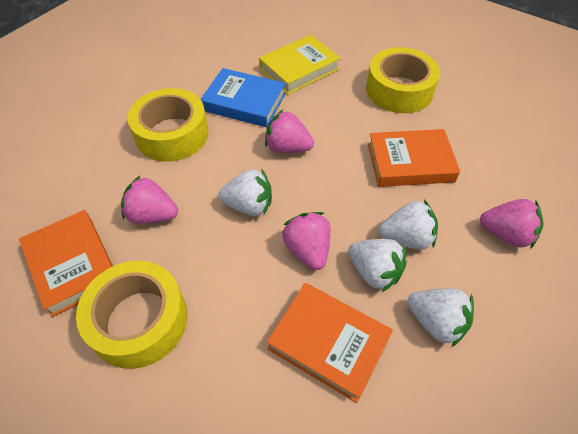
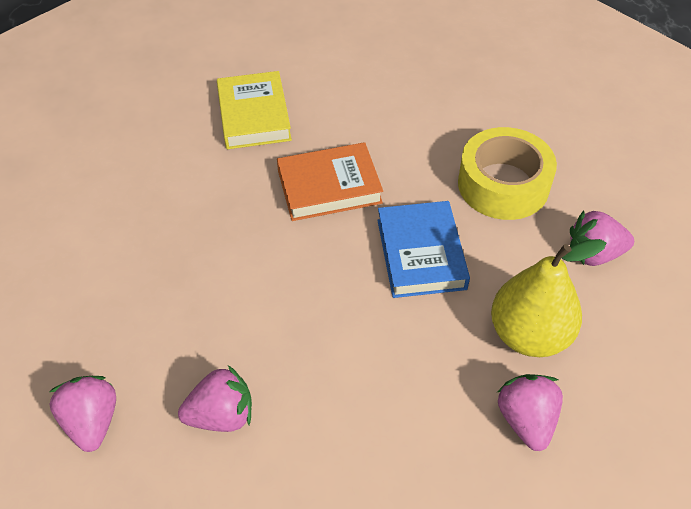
orange book: 3 -> 1
white strawberry: 4 -> 0
yellow pear: 0 -> 1
yellow tape: 3 -> 1

